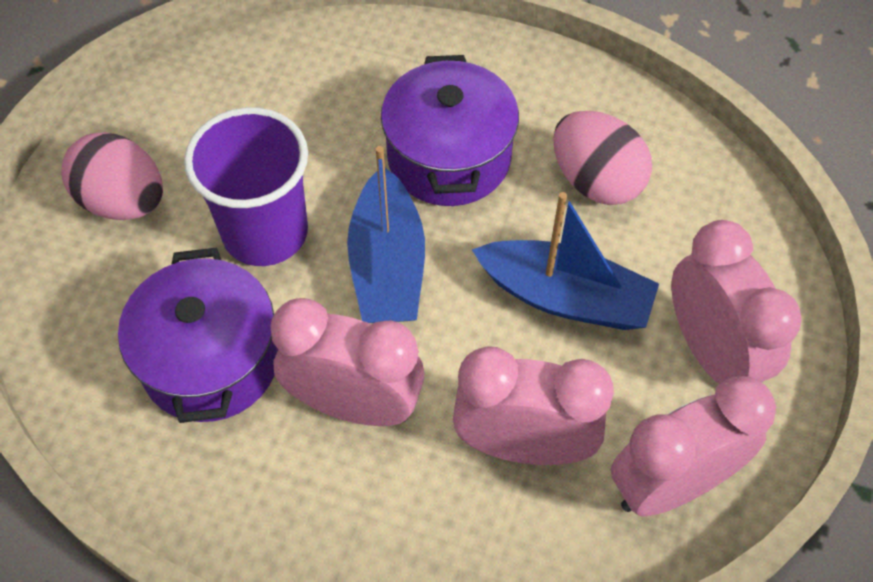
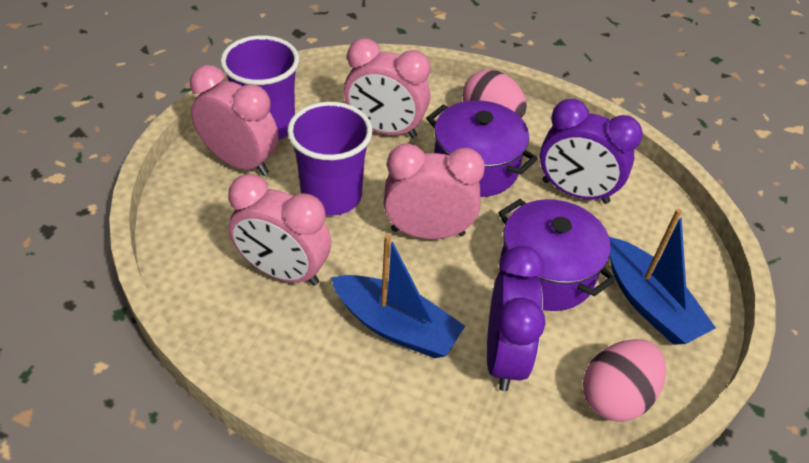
purple clock: 0 -> 2
purple cup: 1 -> 2

